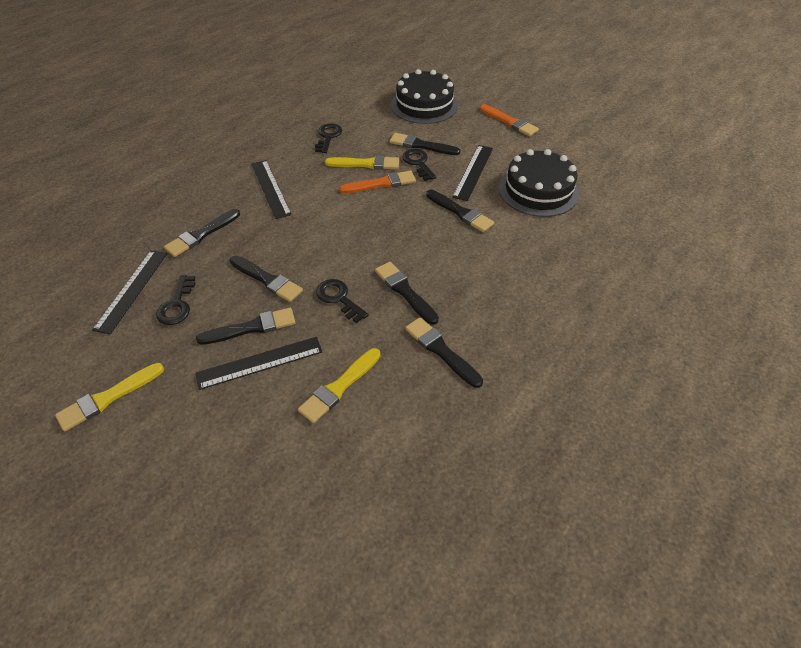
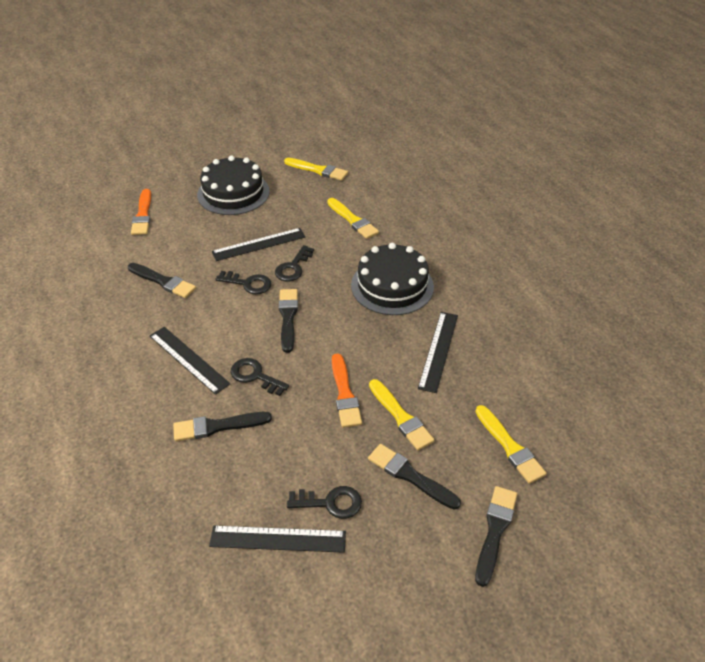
black brush: 7 -> 5
yellow brush: 3 -> 4

